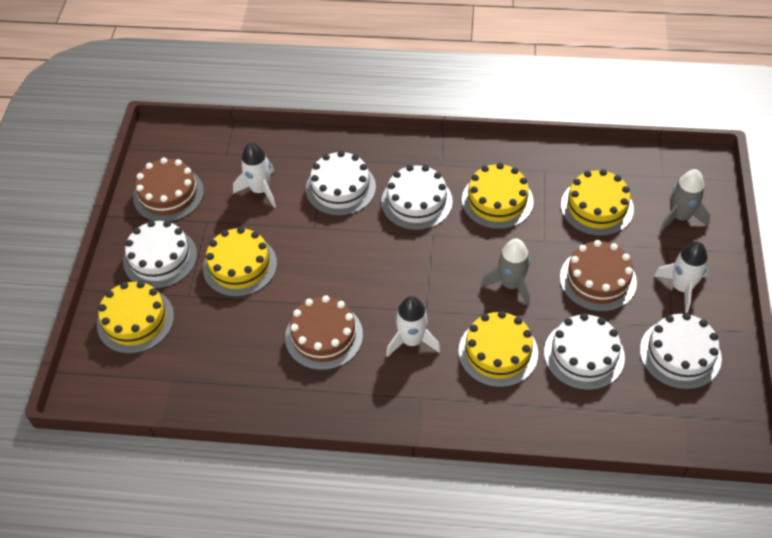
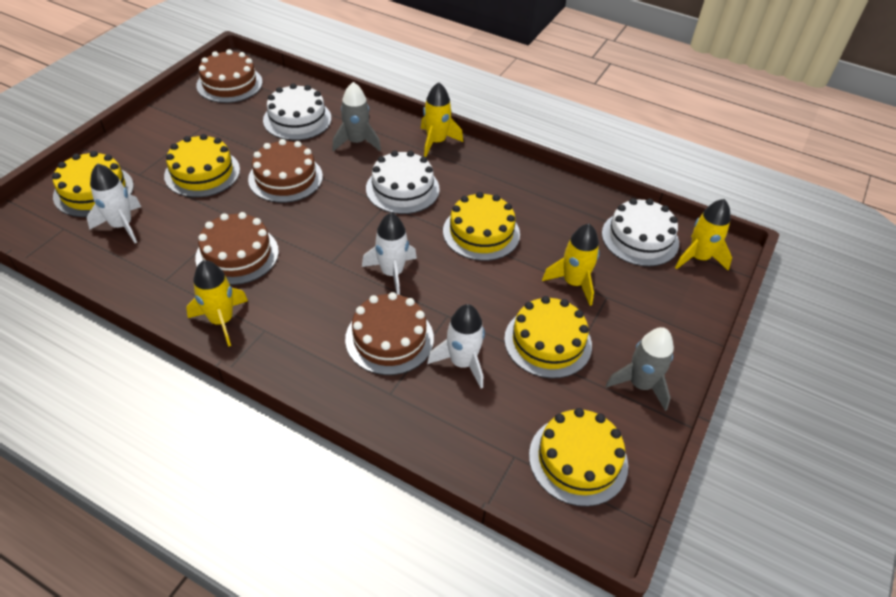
brown cake: 3 -> 4
white cake: 5 -> 3
yellow rocket: 0 -> 4

